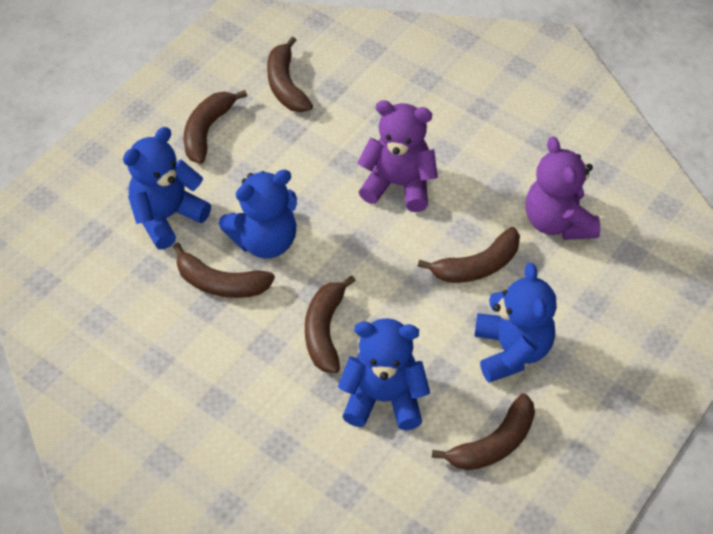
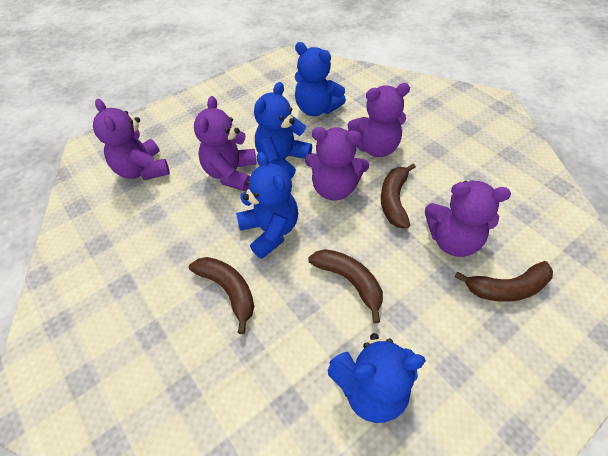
brown banana: 6 -> 4
purple teddy bear: 2 -> 5

